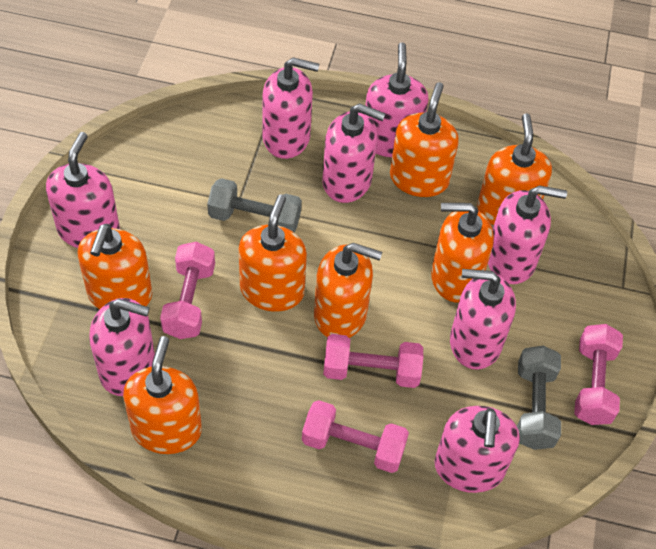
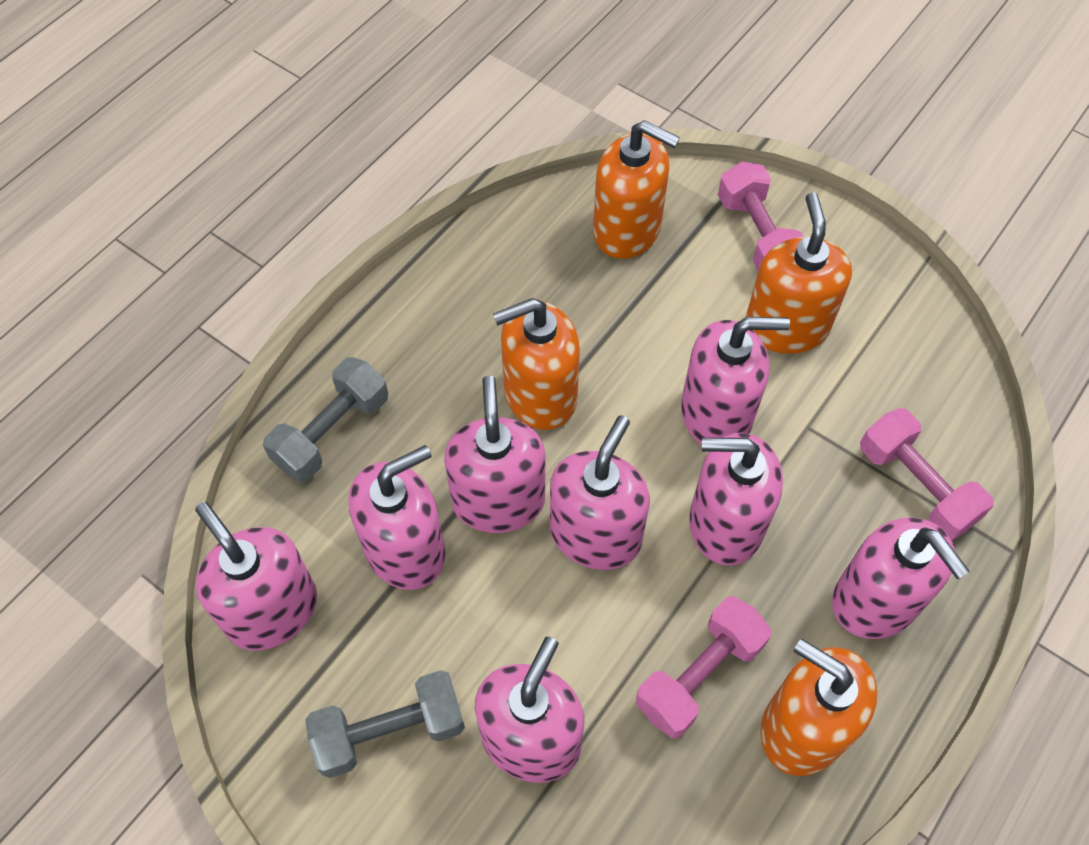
orange soap dispenser: 7 -> 4
pink dumbbell: 4 -> 3

